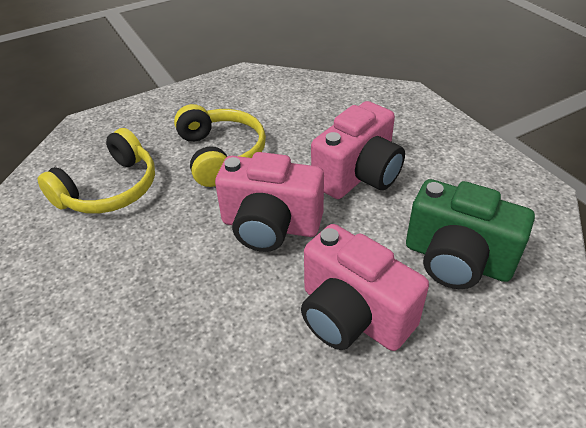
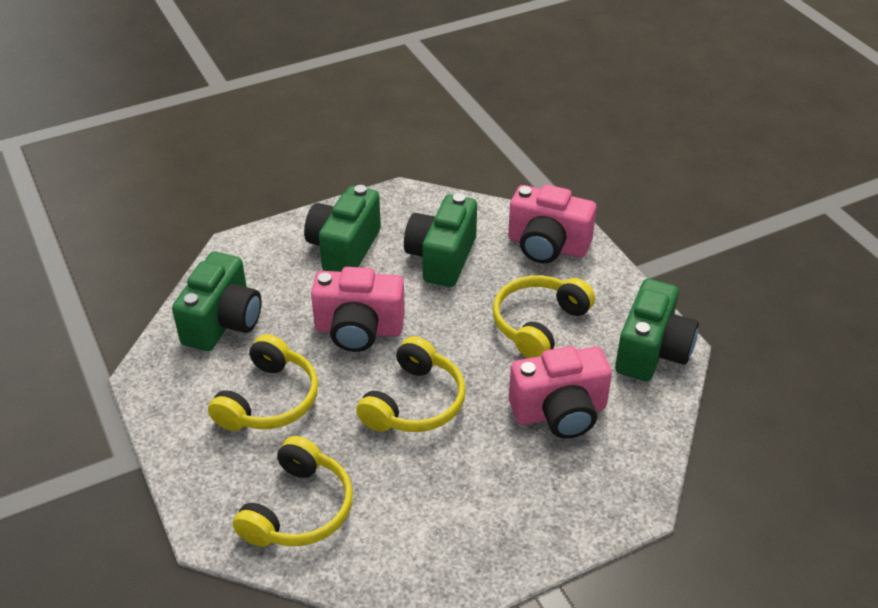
green camera: 1 -> 4
yellow headphones: 2 -> 4

